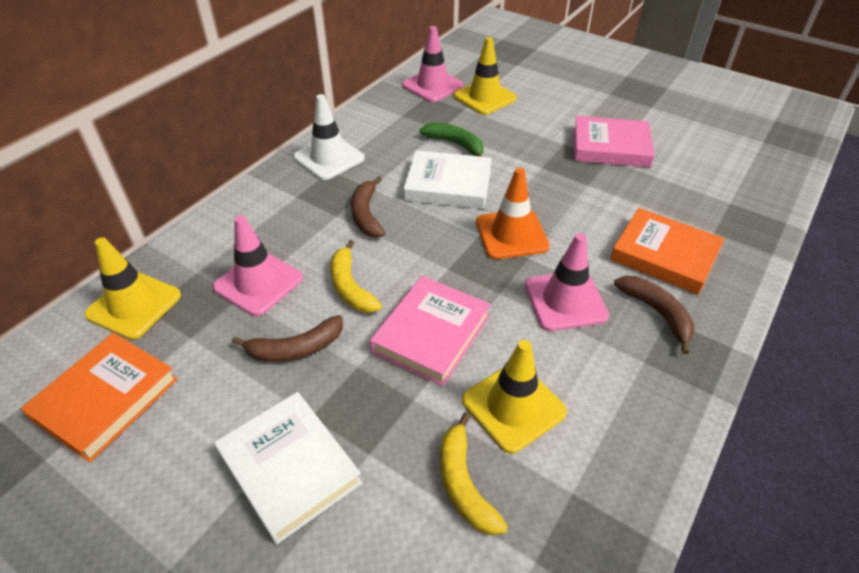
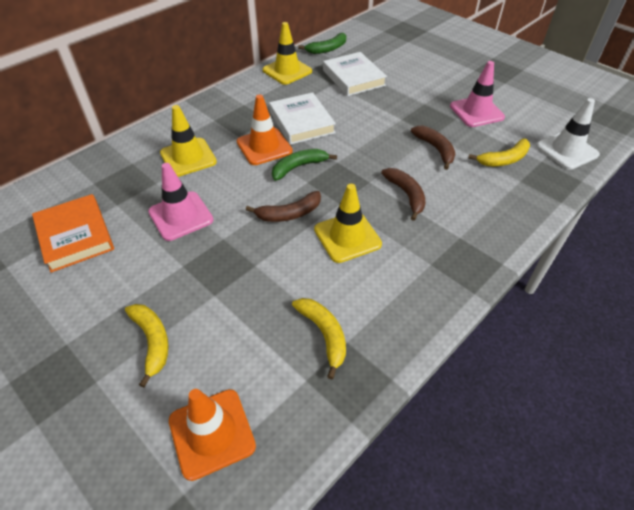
green banana: 1 -> 2
orange book: 2 -> 1
orange traffic cone: 1 -> 2
pink book: 2 -> 0
pink traffic cone: 3 -> 2
yellow banana: 2 -> 3

